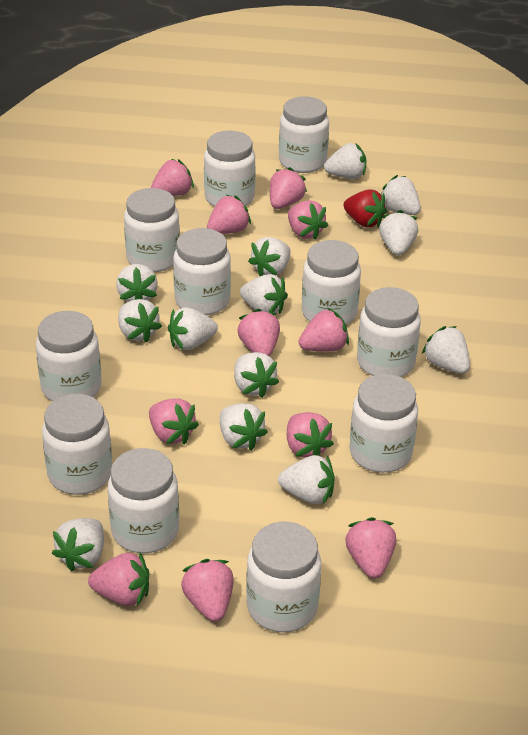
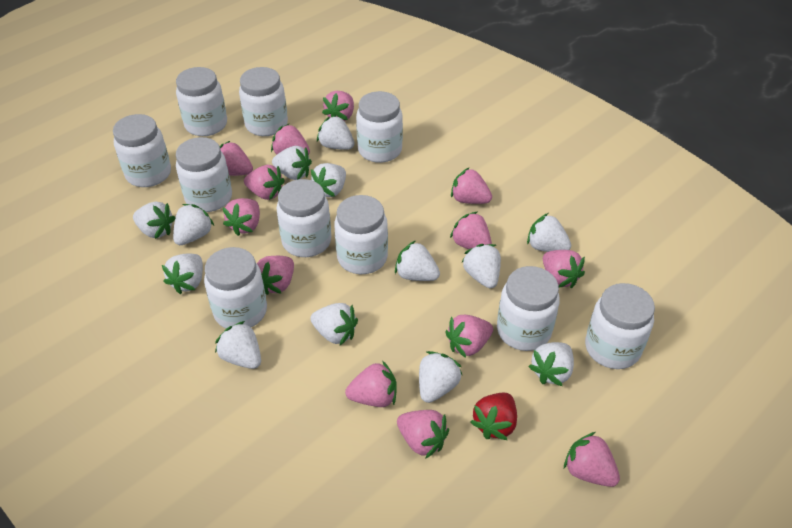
pink strawberry: 11 -> 13
white jar: 11 -> 10

